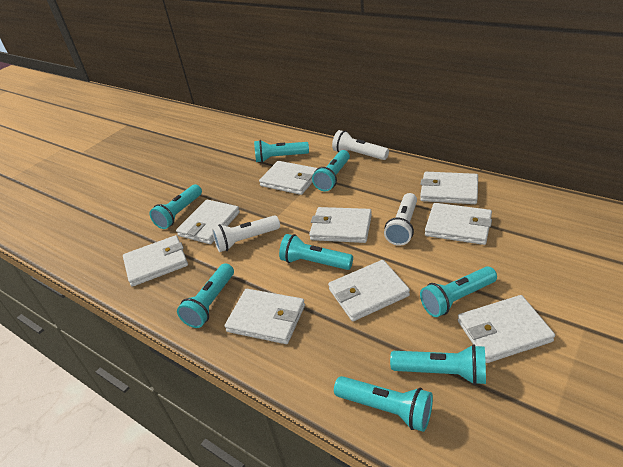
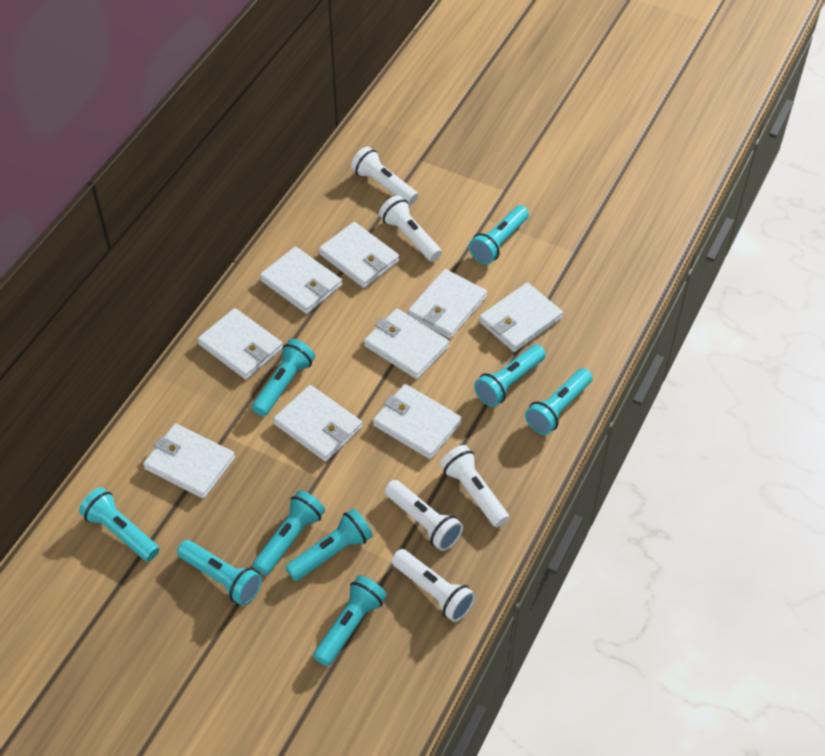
turquoise flashlight: 8 -> 9
white flashlight: 3 -> 5

